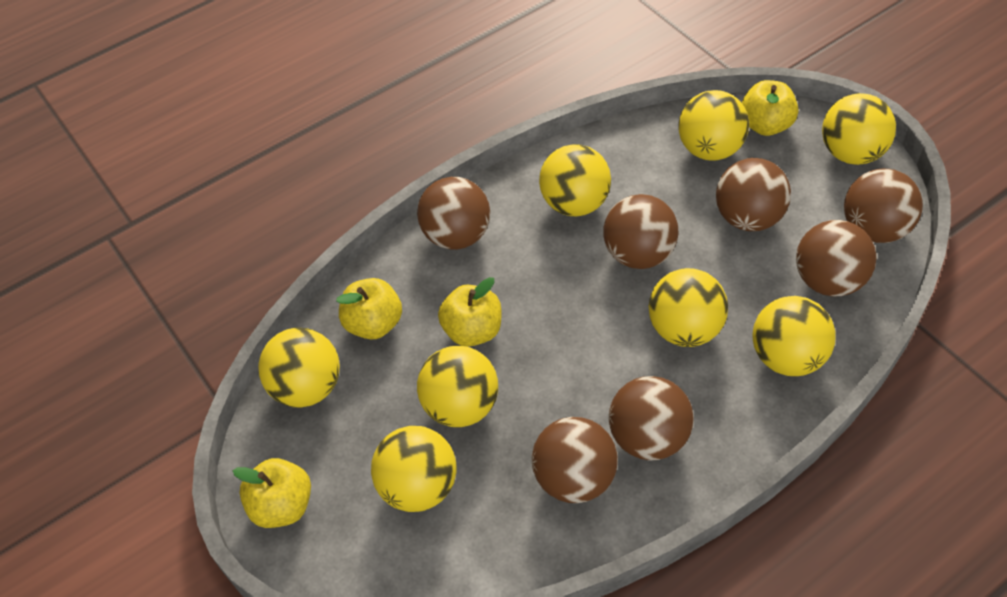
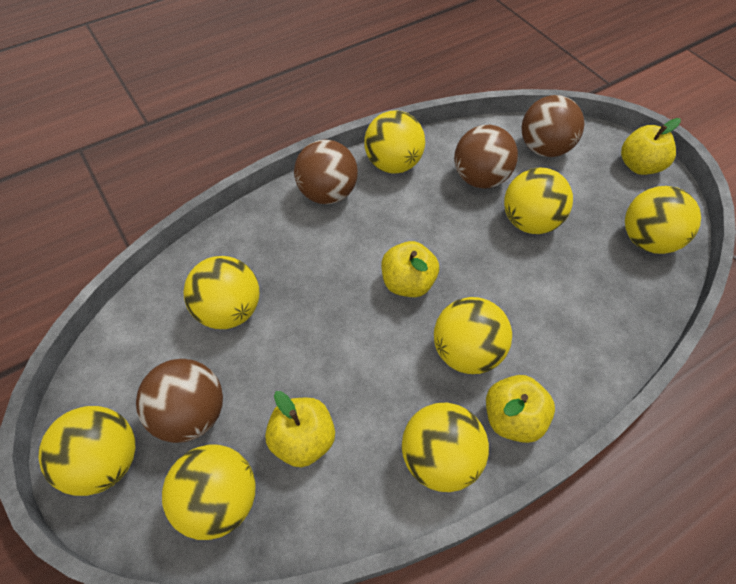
brown ball: 7 -> 4

